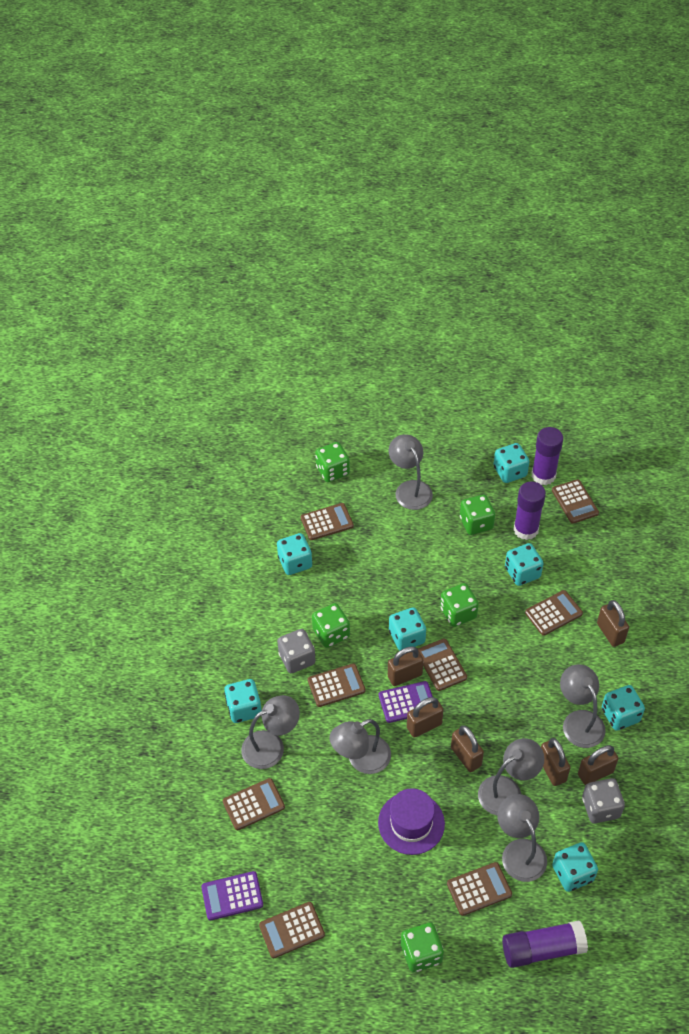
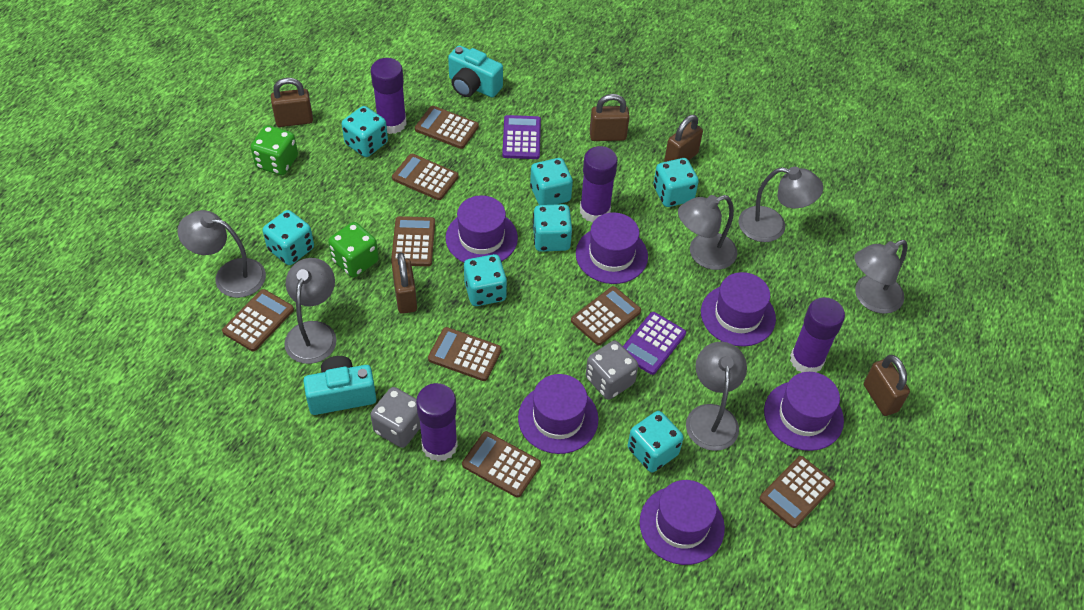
brown padlock: 6 -> 5
green dice: 5 -> 2
purple glue stick: 3 -> 4
purple hat: 1 -> 6
turquoise camera: 0 -> 2

